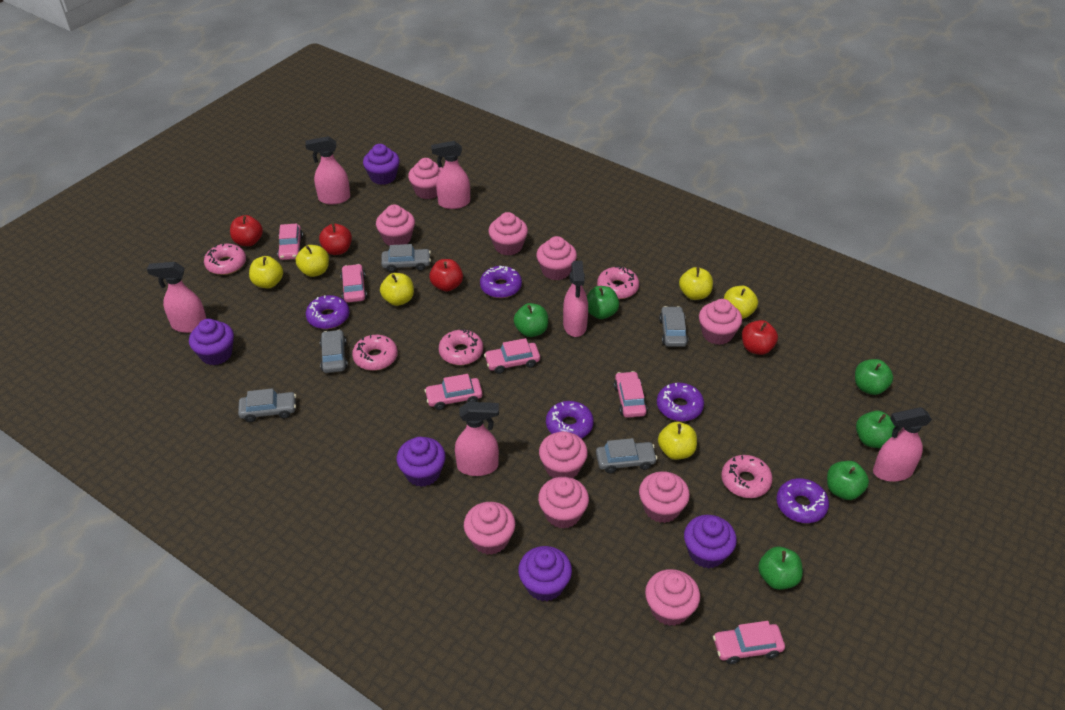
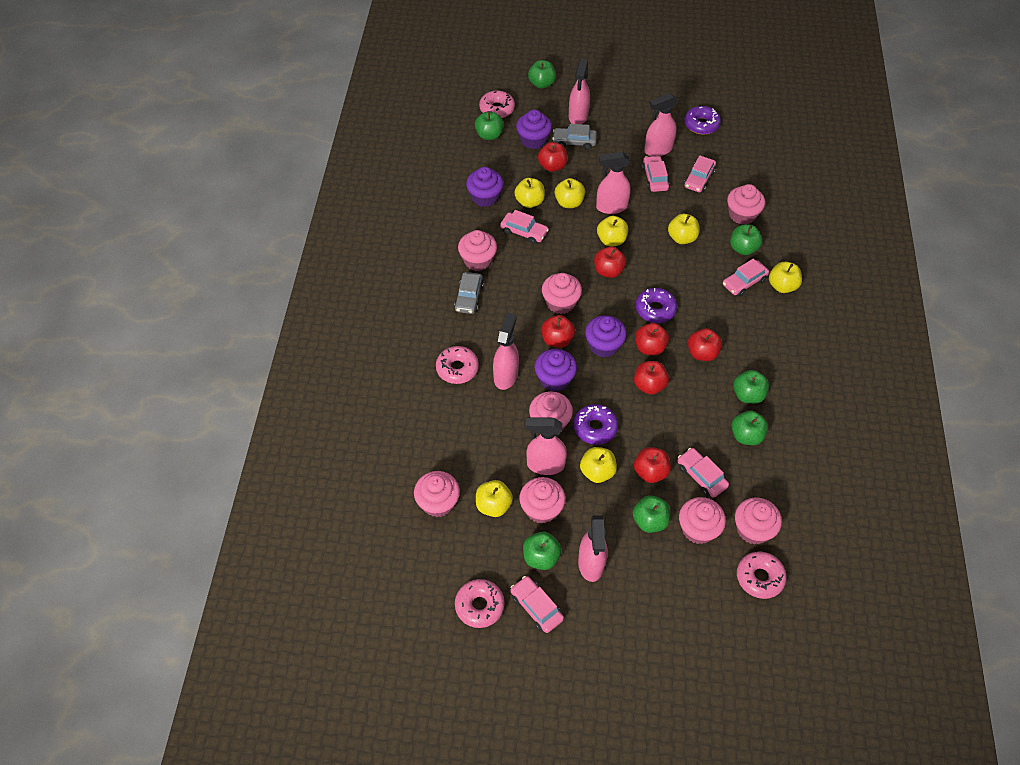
green apple: 6 -> 7
grey car: 5 -> 2
pink cupcake: 10 -> 8
pink donut: 5 -> 4
purple cupcake: 5 -> 4
purple donut: 5 -> 3
red apple: 4 -> 7
yellow apple: 6 -> 7

